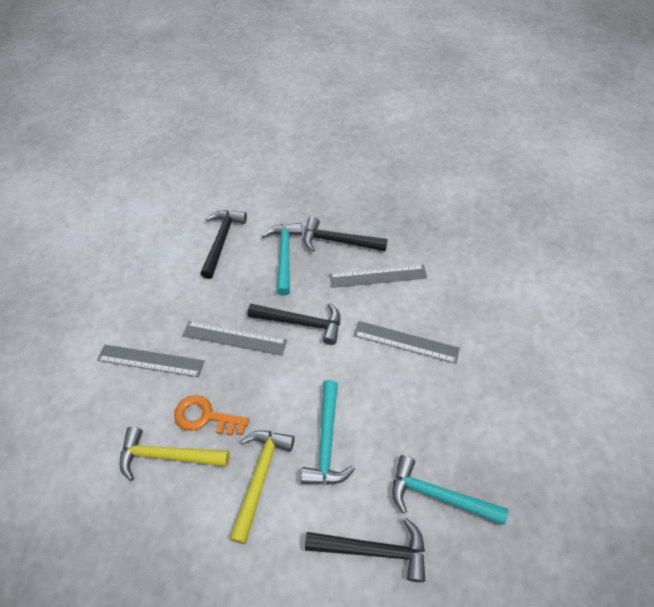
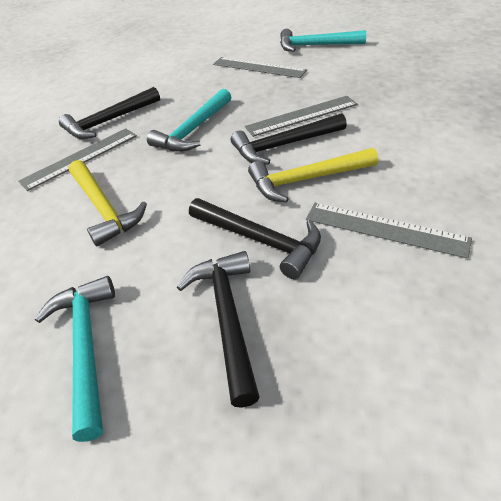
orange key: 1 -> 0

